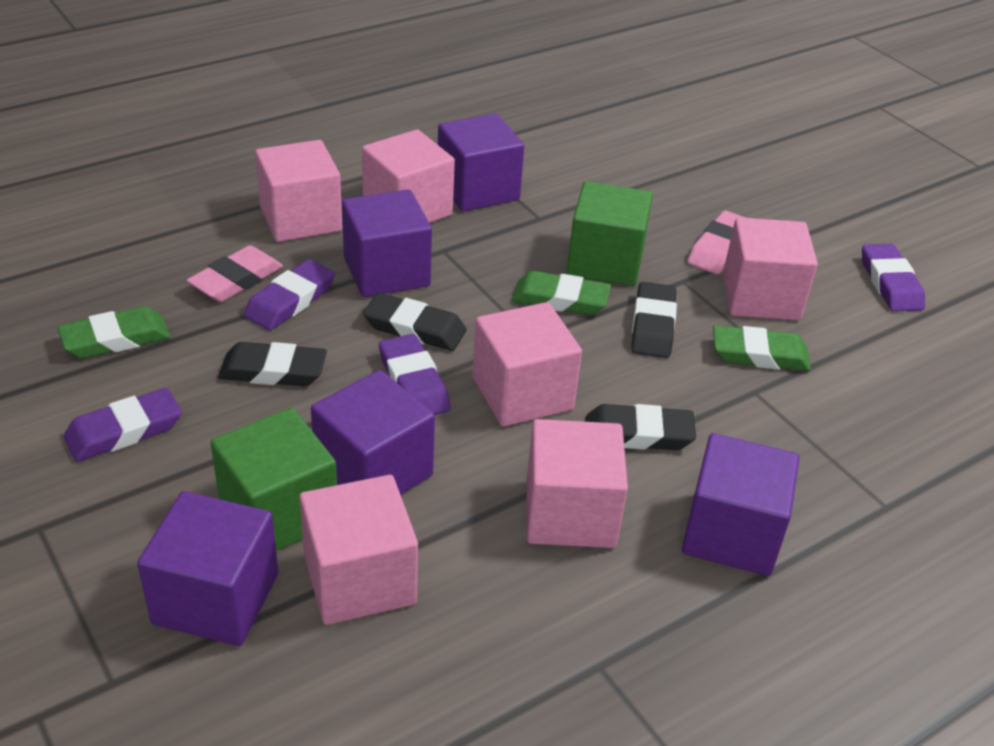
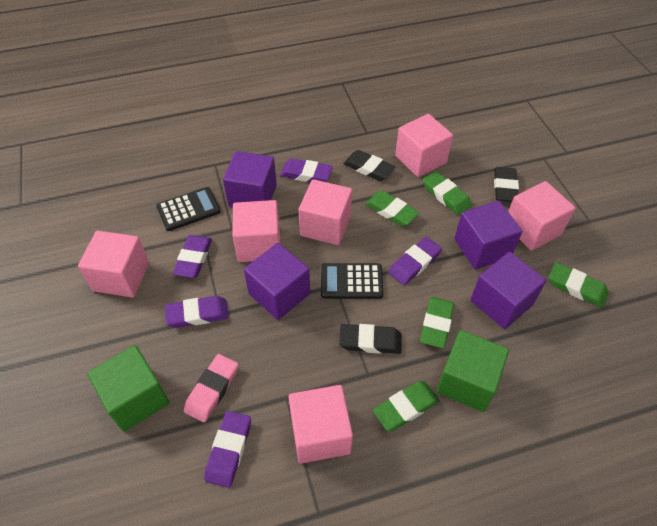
black calculator: 0 -> 2
black eraser: 4 -> 3
green eraser: 3 -> 5
pink eraser: 2 -> 1
purple cube: 5 -> 4
purple eraser: 4 -> 5

